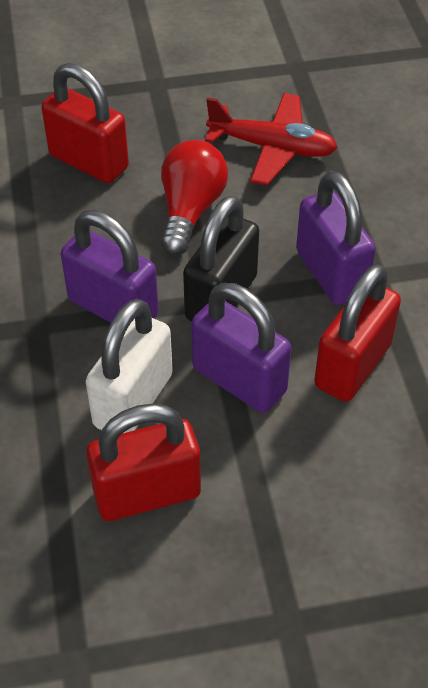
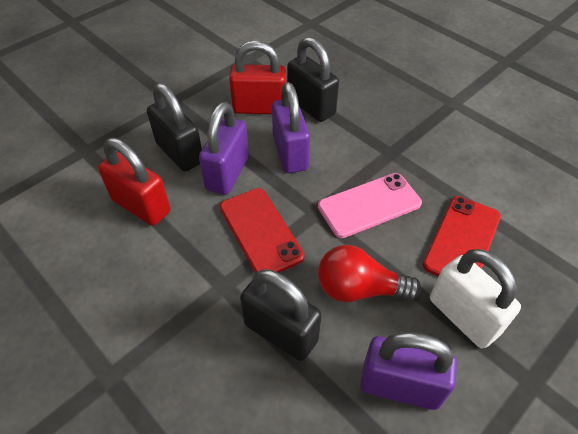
black padlock: 1 -> 3
pink phone: 0 -> 1
red padlock: 3 -> 2
red phone: 0 -> 2
red plane: 1 -> 0

